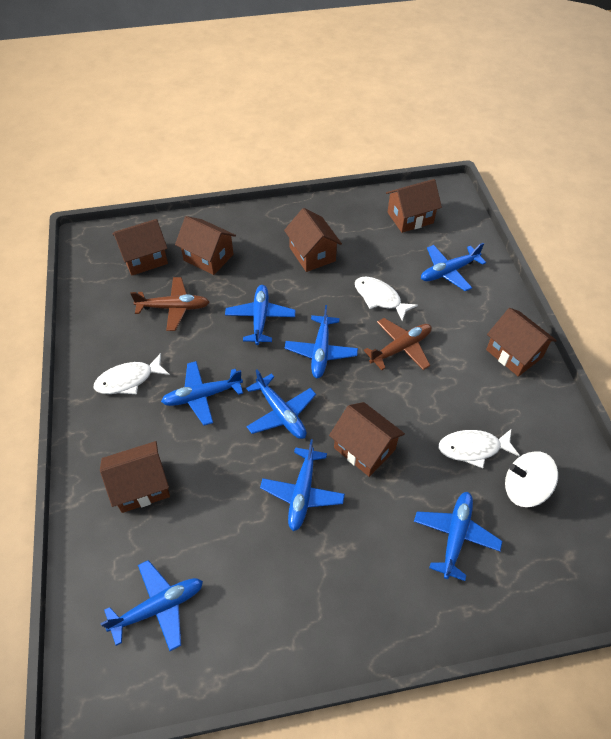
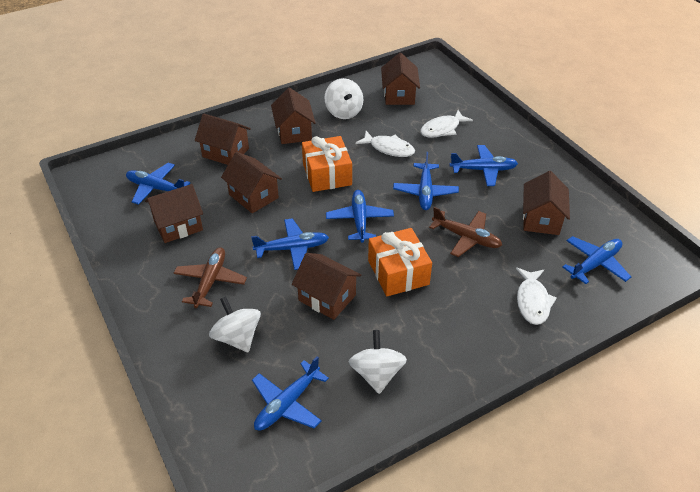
blue plane: 8 -> 7
orange gift: 0 -> 2
white spinning top: 1 -> 3

